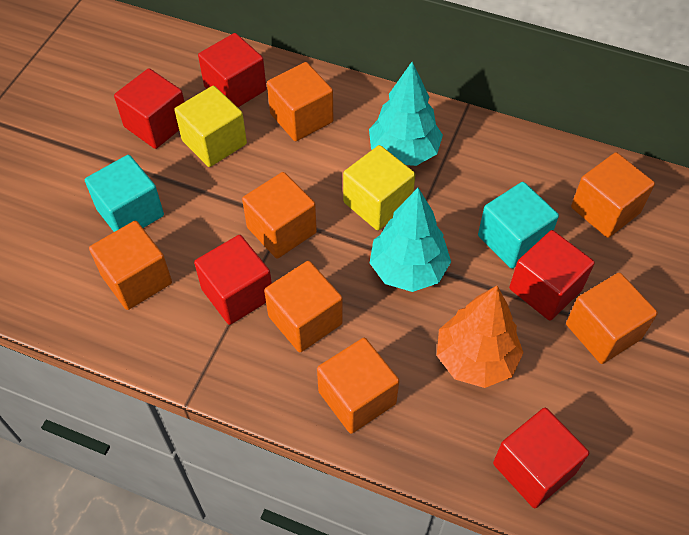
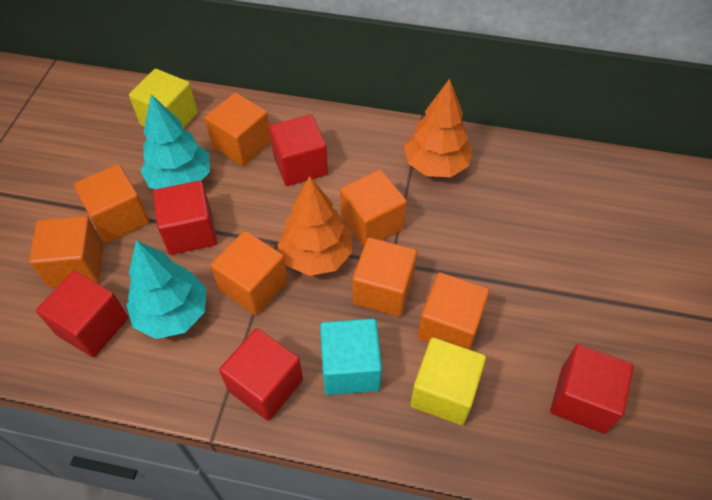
orange tree: 1 -> 2
turquoise cube: 2 -> 1

